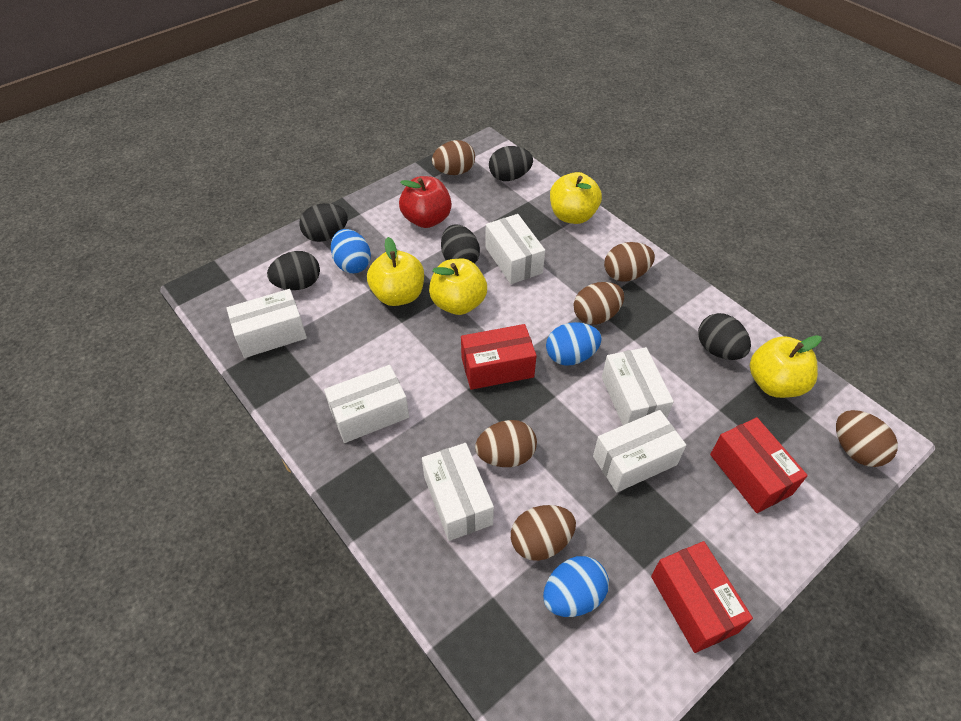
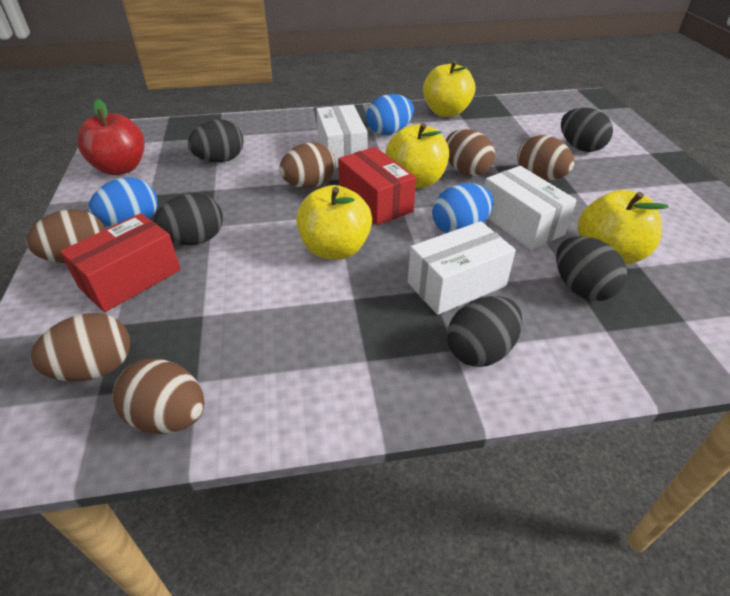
red box: 3 -> 2
white box: 6 -> 3

